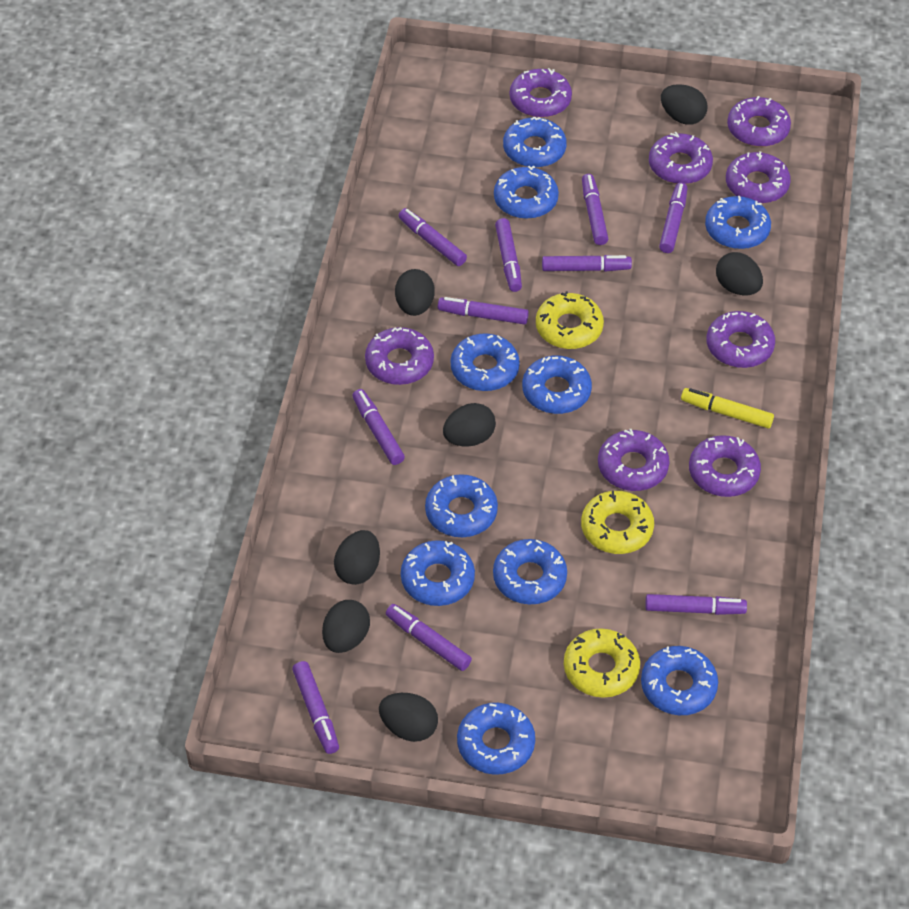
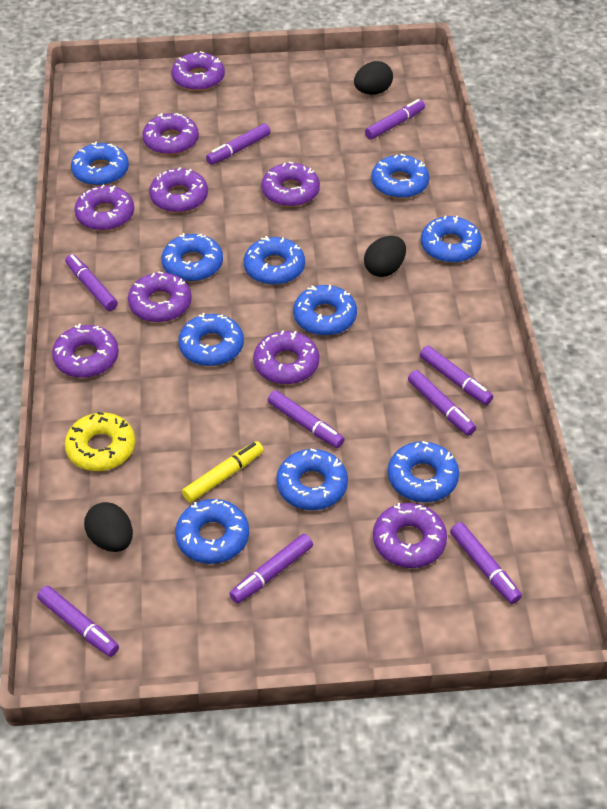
black egg: 7 -> 3
purple donut: 8 -> 9
purple marker: 10 -> 9
yellow donut: 3 -> 1

